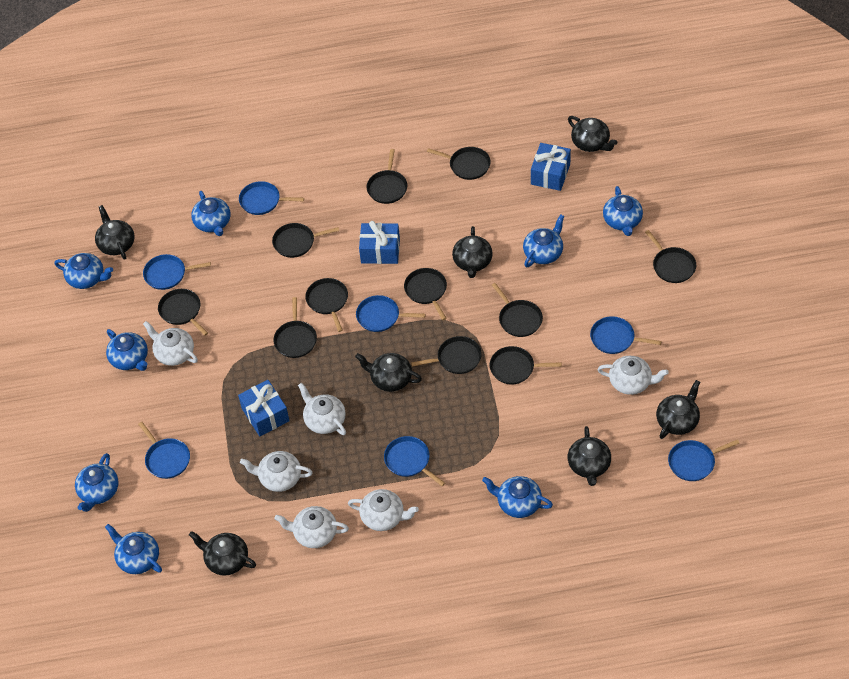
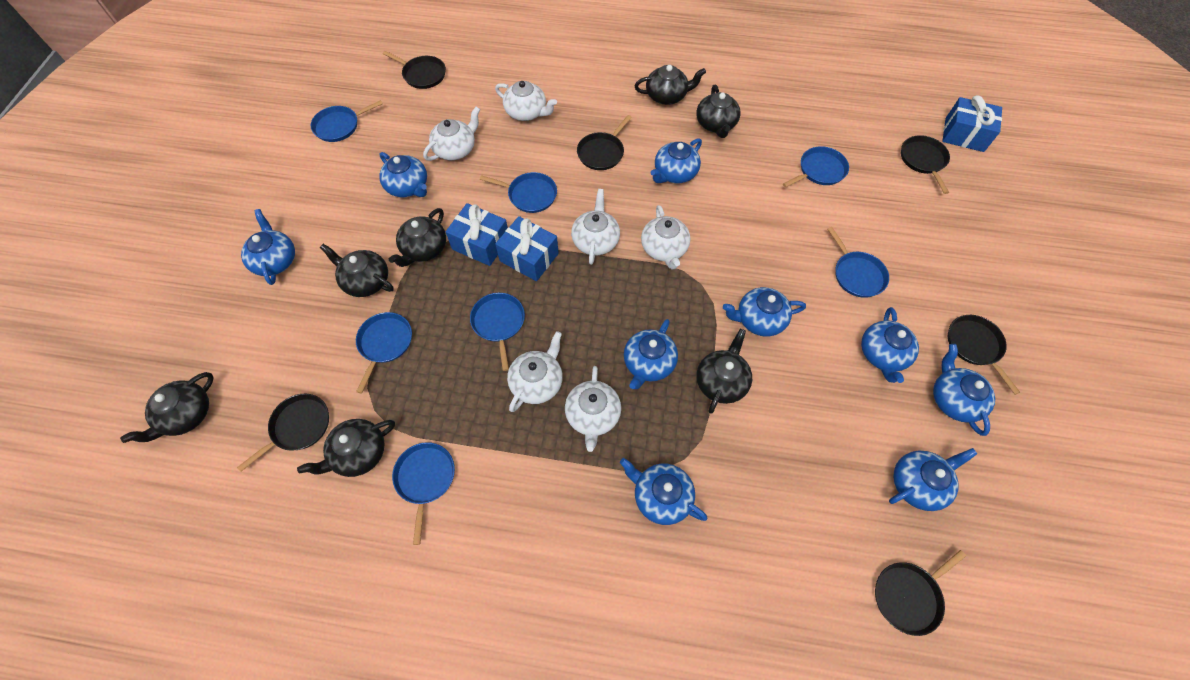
black pan: 11 -> 6
blue teapot: 8 -> 9

